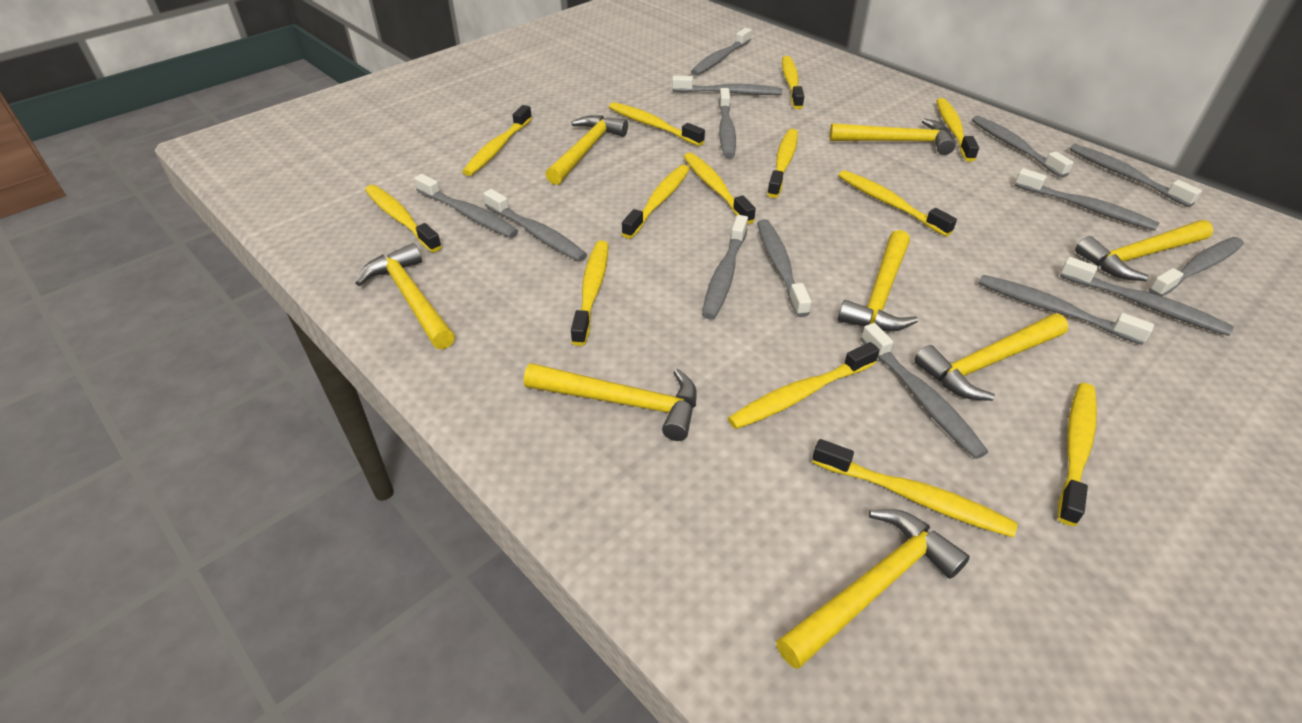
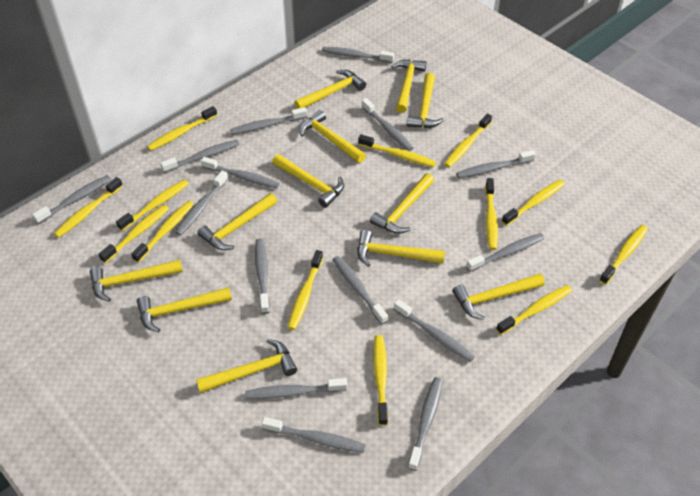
grey toothbrush: 14 -> 15
yellow hammer: 8 -> 12

